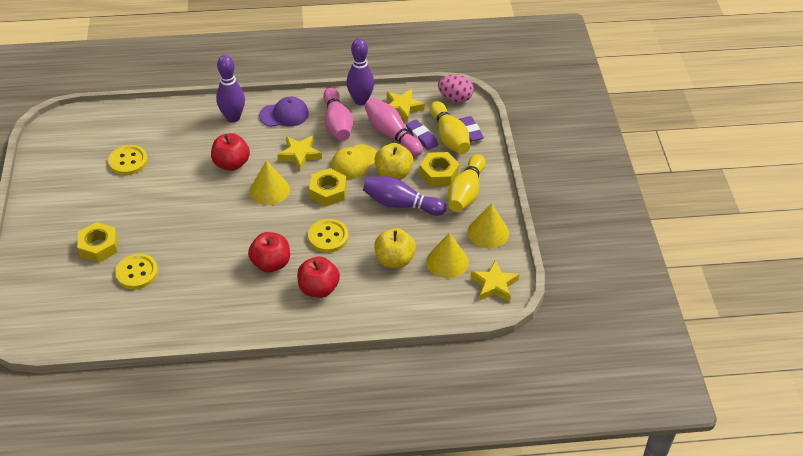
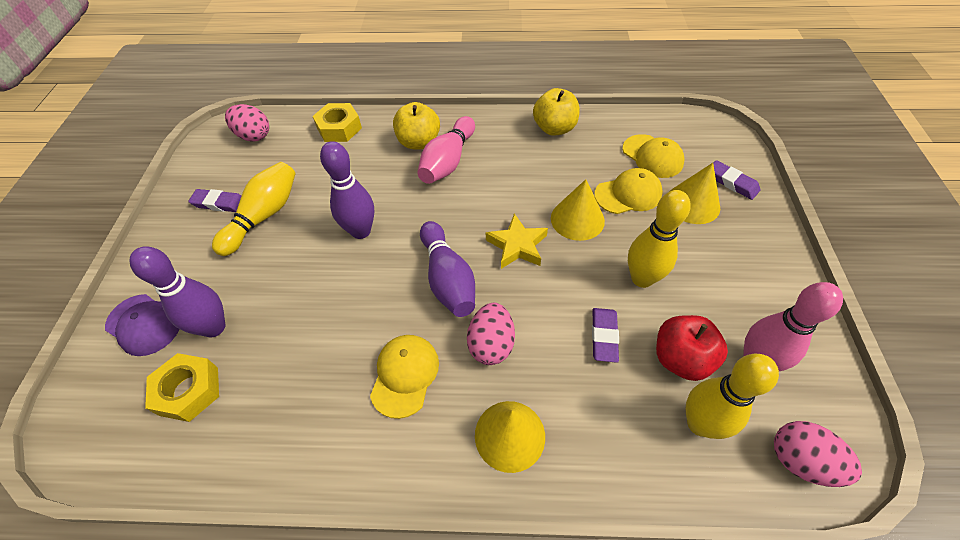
pink egg: 1 -> 3
purple eraser: 2 -> 3
red apple: 3 -> 1
yellow bowling pin: 2 -> 3
yellow button: 3 -> 0
yellow cap: 1 -> 3
yellow nut: 3 -> 2
yellow star: 3 -> 1

